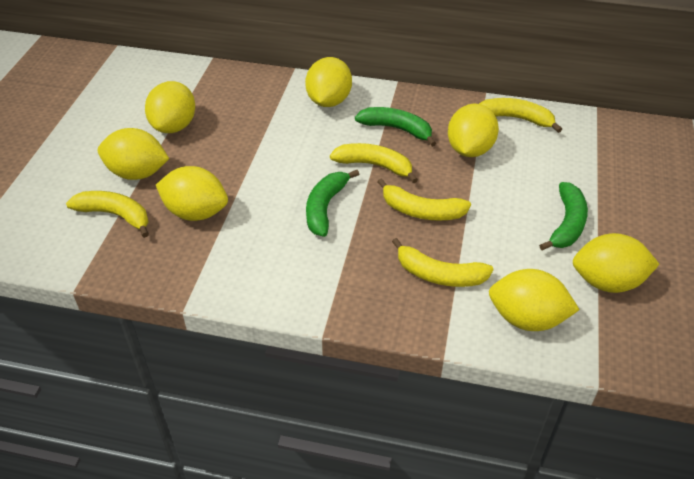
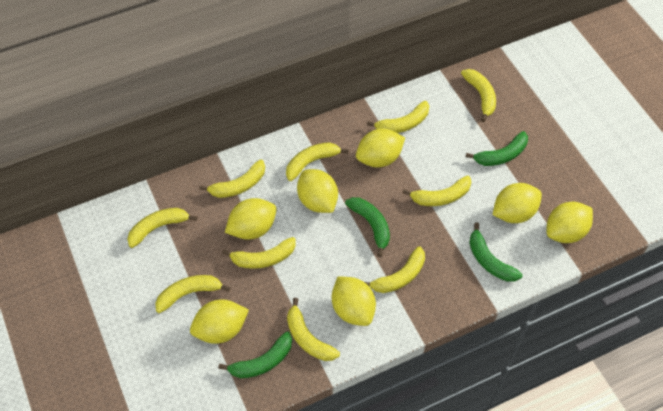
green banana: 3 -> 4
yellow banana: 5 -> 10

